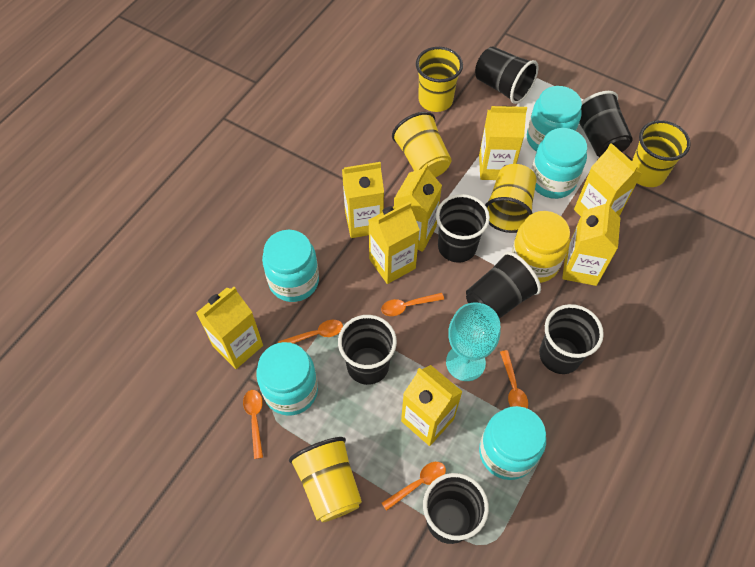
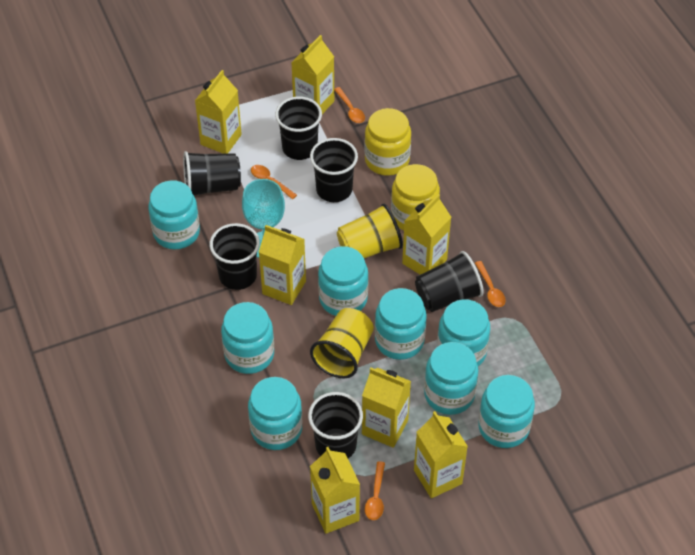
black cup: 7 -> 6
orange spoon: 5 -> 4
turquoise jar: 5 -> 8
yellow carton: 8 -> 7
yellow cup: 5 -> 2
yellow jar: 1 -> 2

